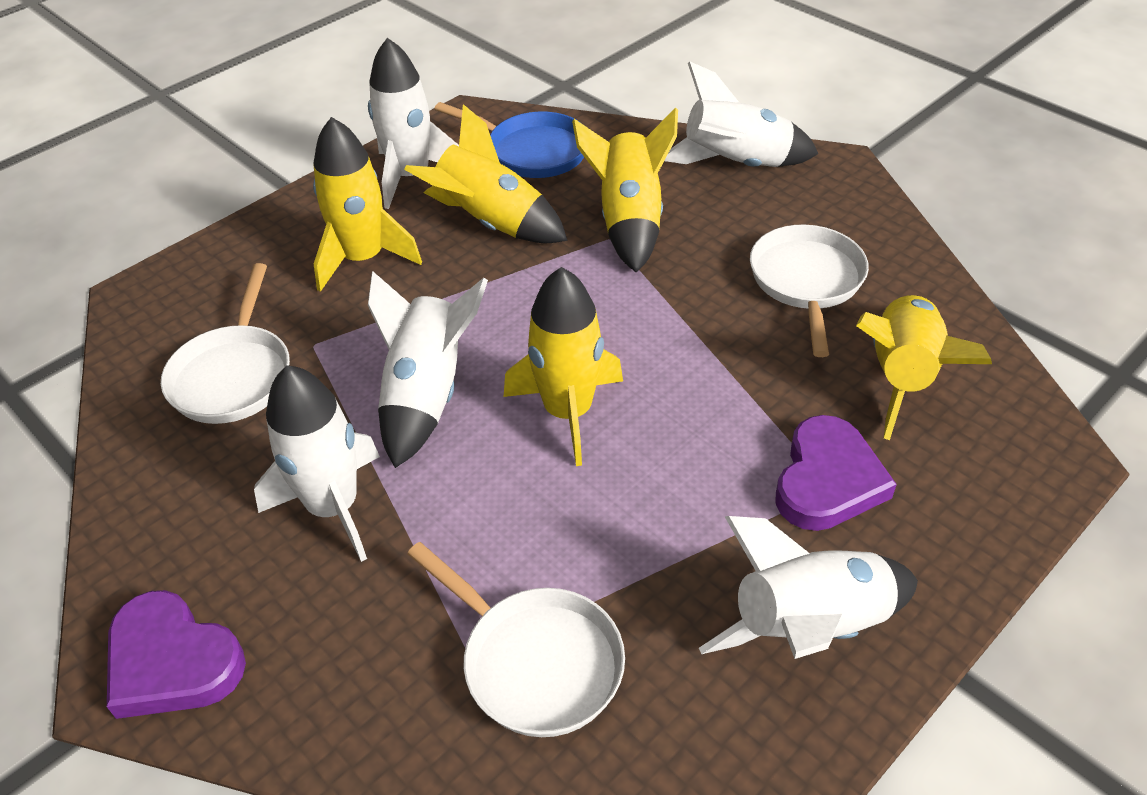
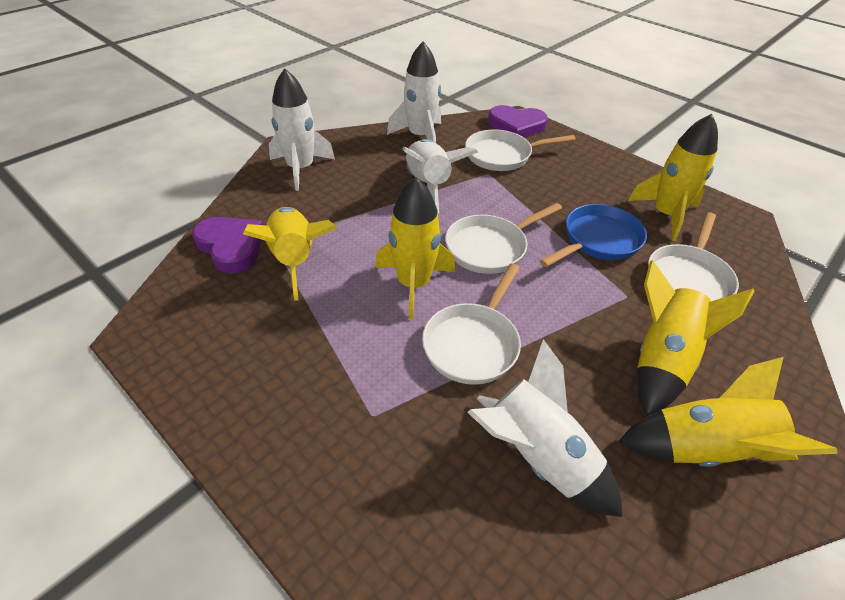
white pan: 3 -> 4
white rocket: 5 -> 4

